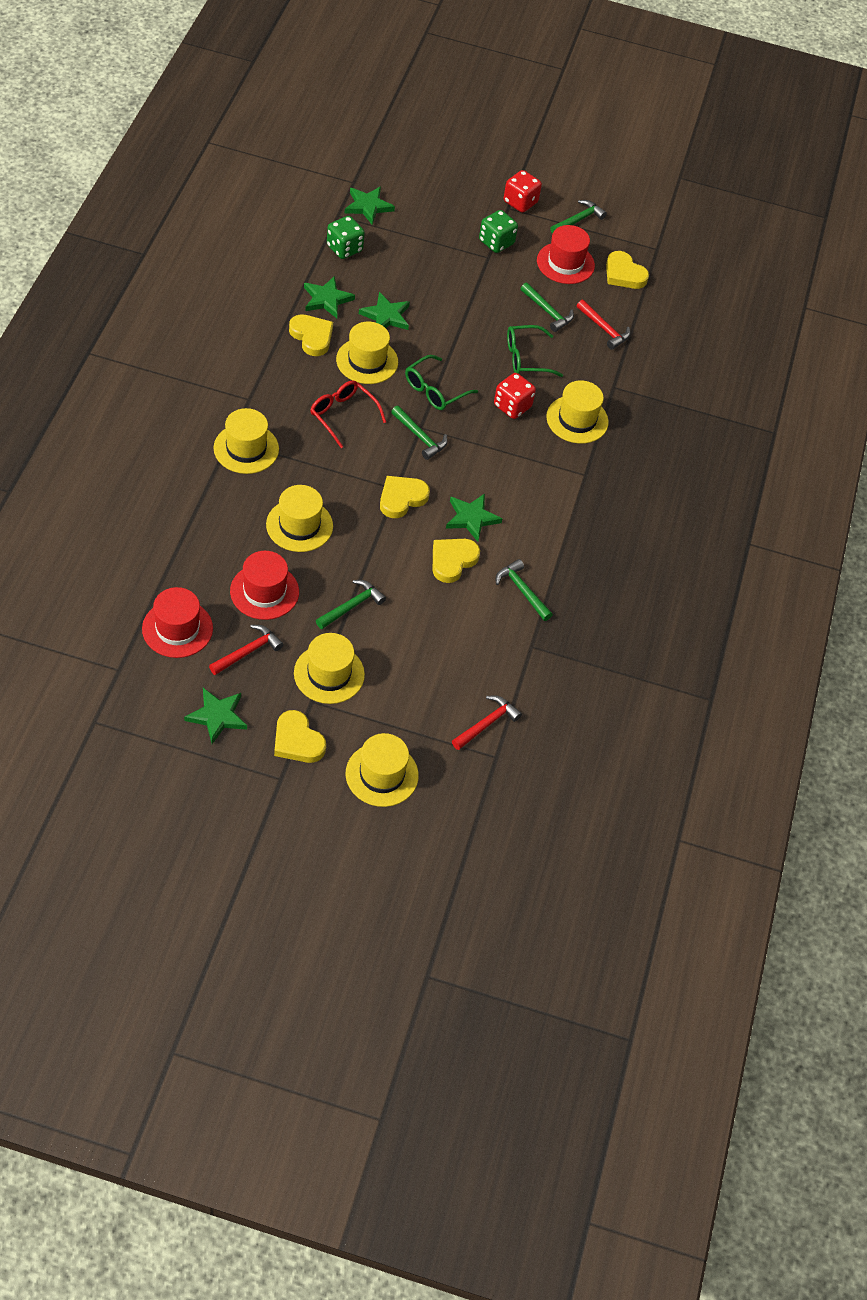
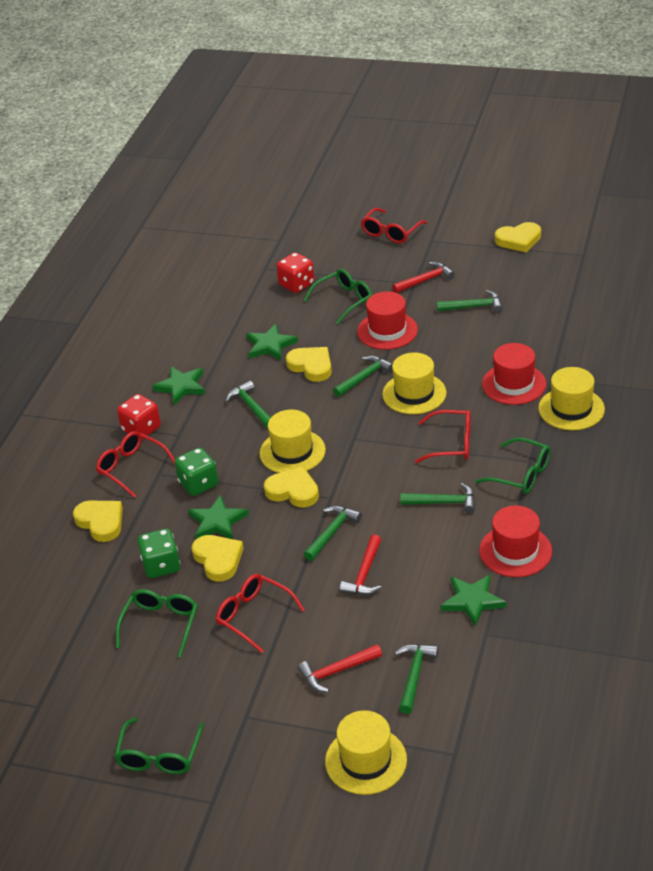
green glasses: 2 -> 4
green hammer: 5 -> 6
green star: 5 -> 4
red glasses: 1 -> 4
yellow hat: 6 -> 4

